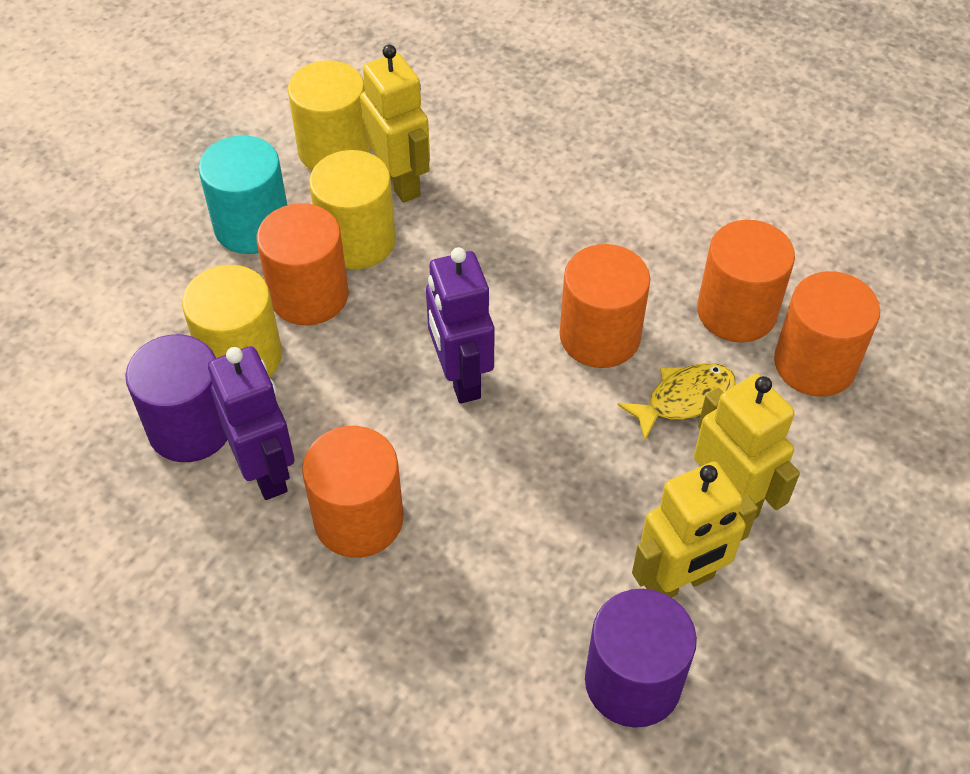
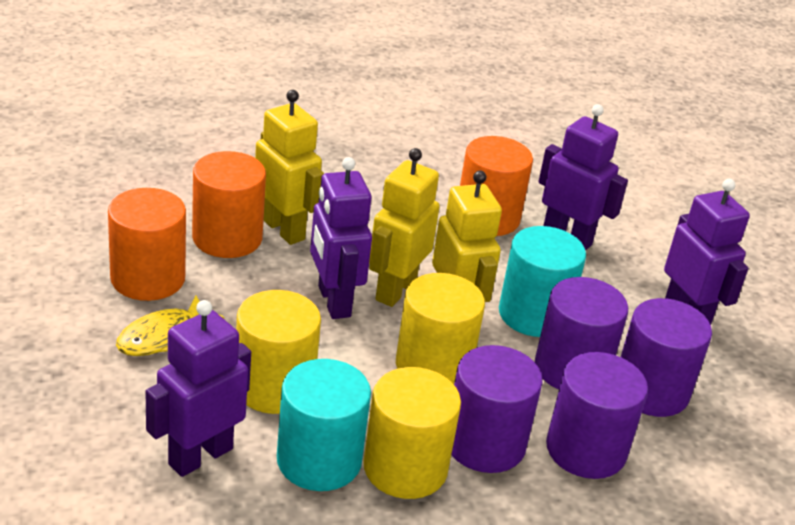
orange cylinder: 5 -> 3
purple cylinder: 2 -> 4
purple robot: 2 -> 4
turquoise cylinder: 1 -> 2

